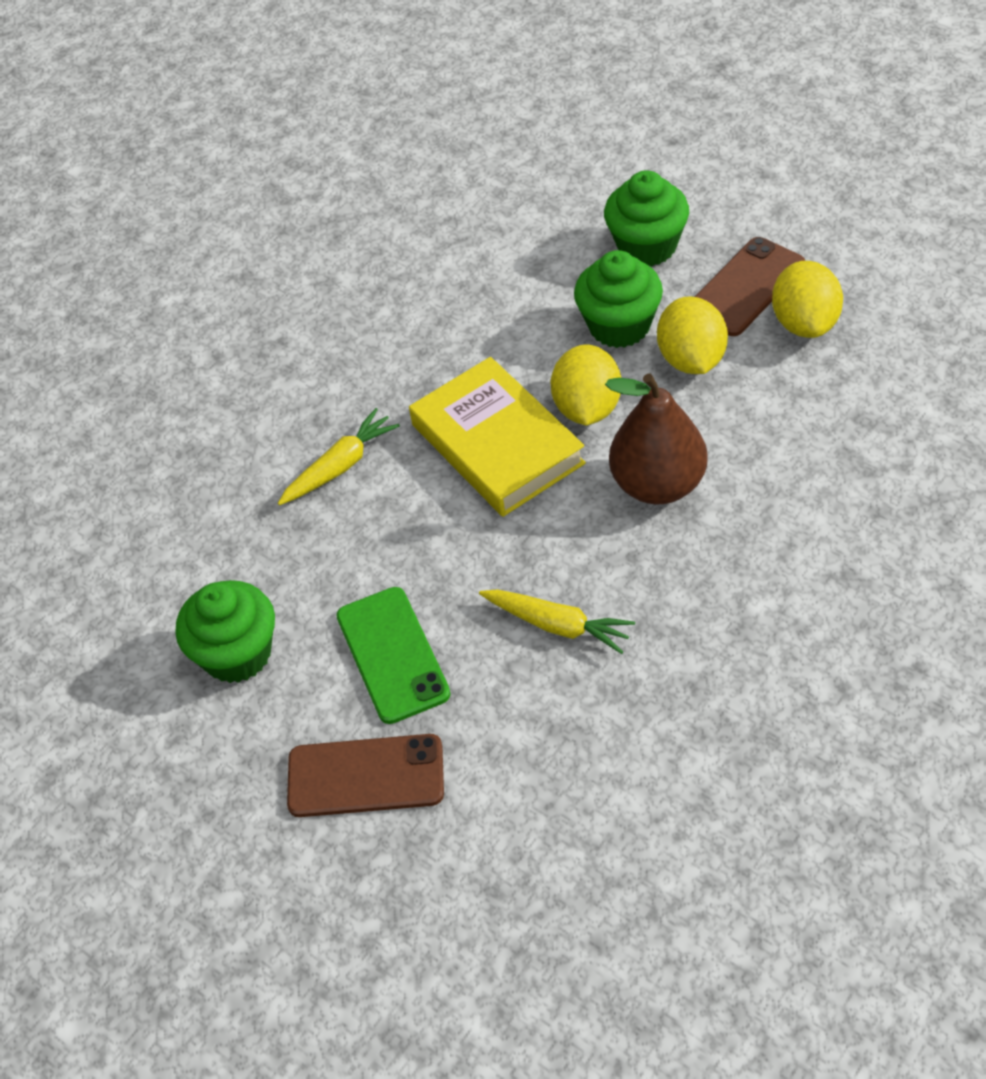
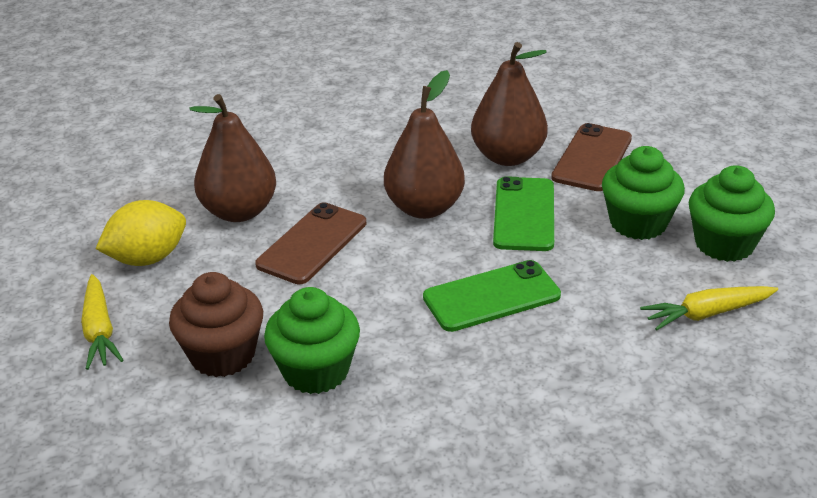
brown cupcake: 0 -> 1
brown pear: 1 -> 3
green phone: 1 -> 2
yellow book: 1 -> 0
yellow lemon: 3 -> 1

